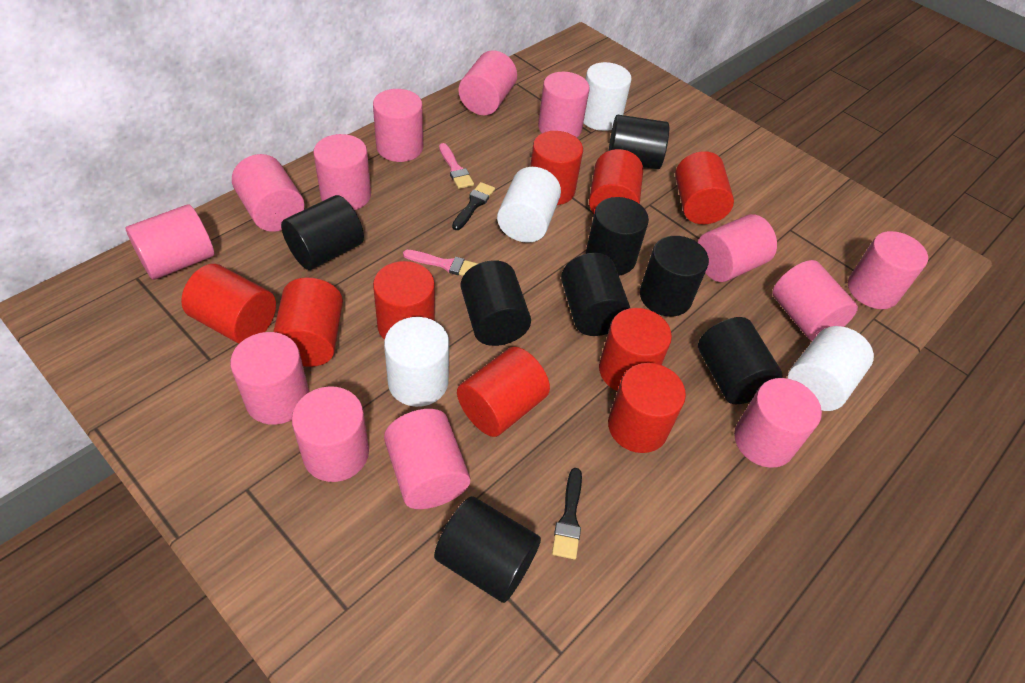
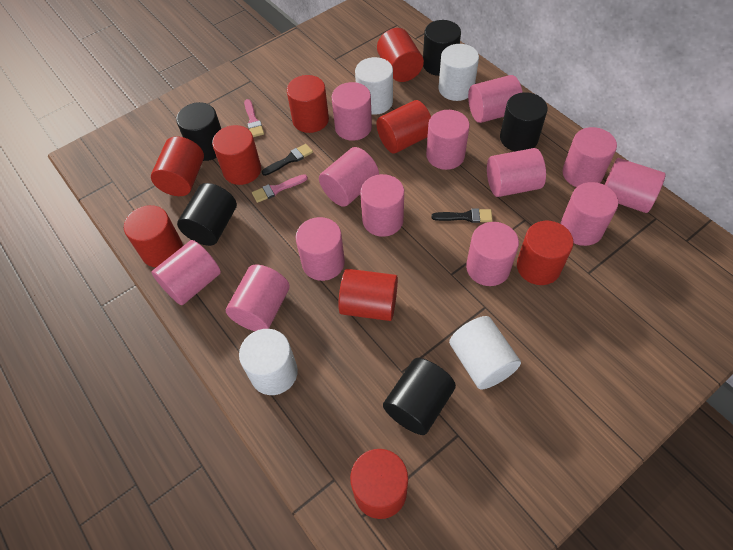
black cylinder: 8 -> 5

